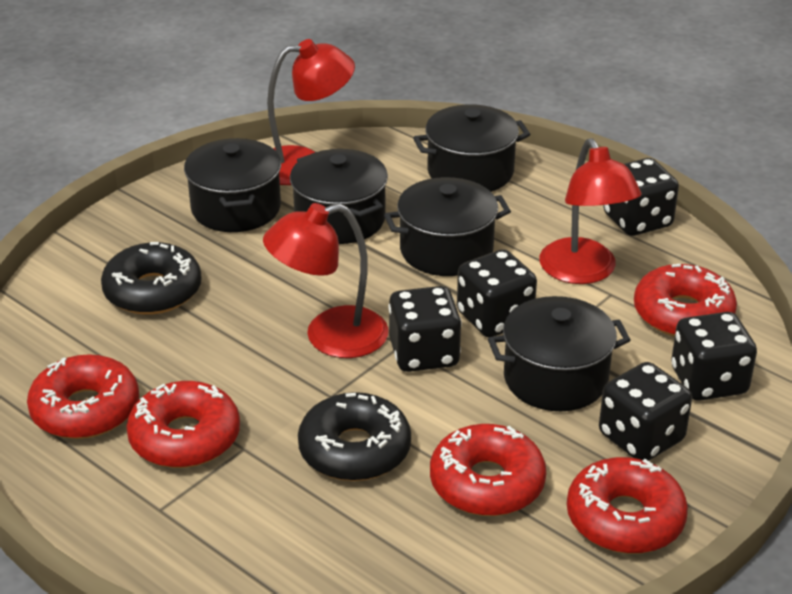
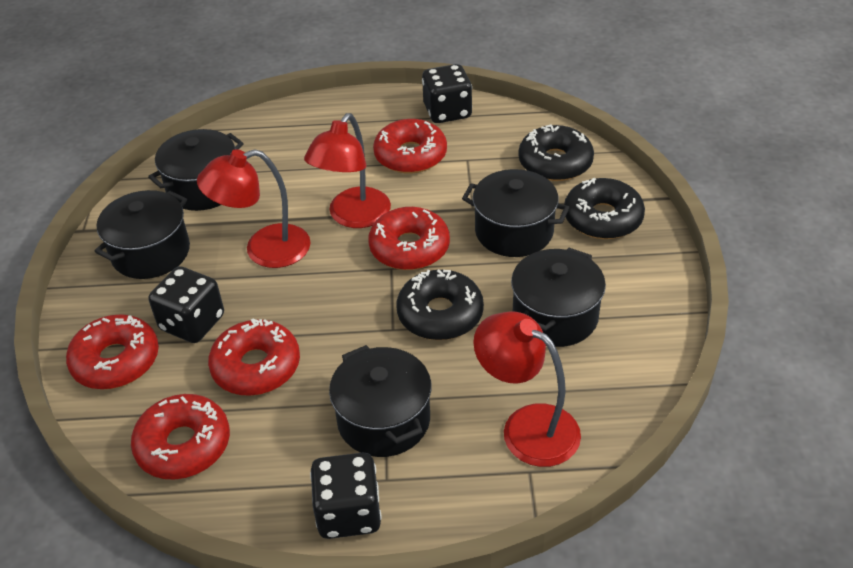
black dice: 5 -> 3
black donut: 2 -> 3

